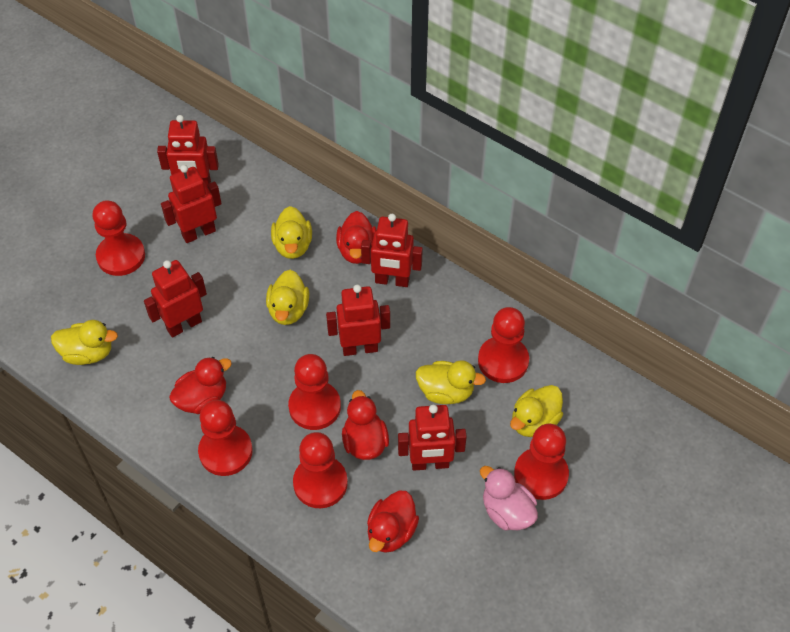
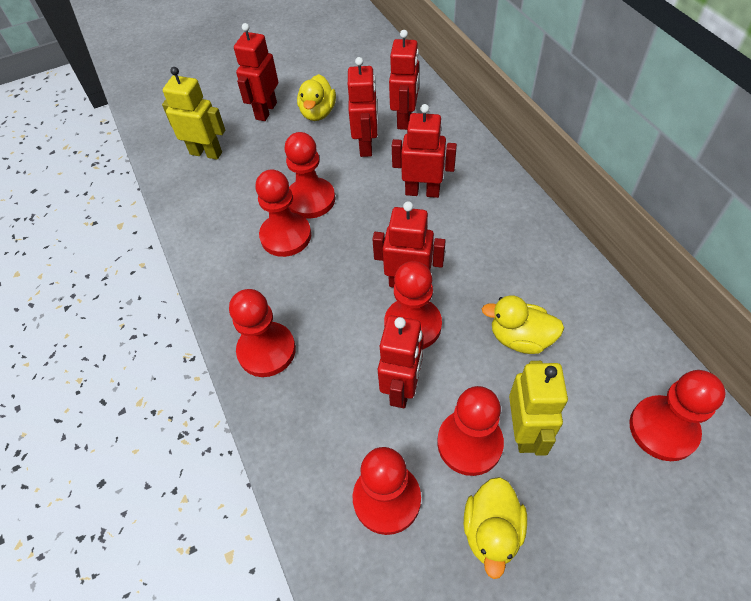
pink duck: 1 -> 0
red duck: 4 -> 0
red pawn: 6 -> 7
yellow duck: 5 -> 3
yellow robot: 0 -> 2

